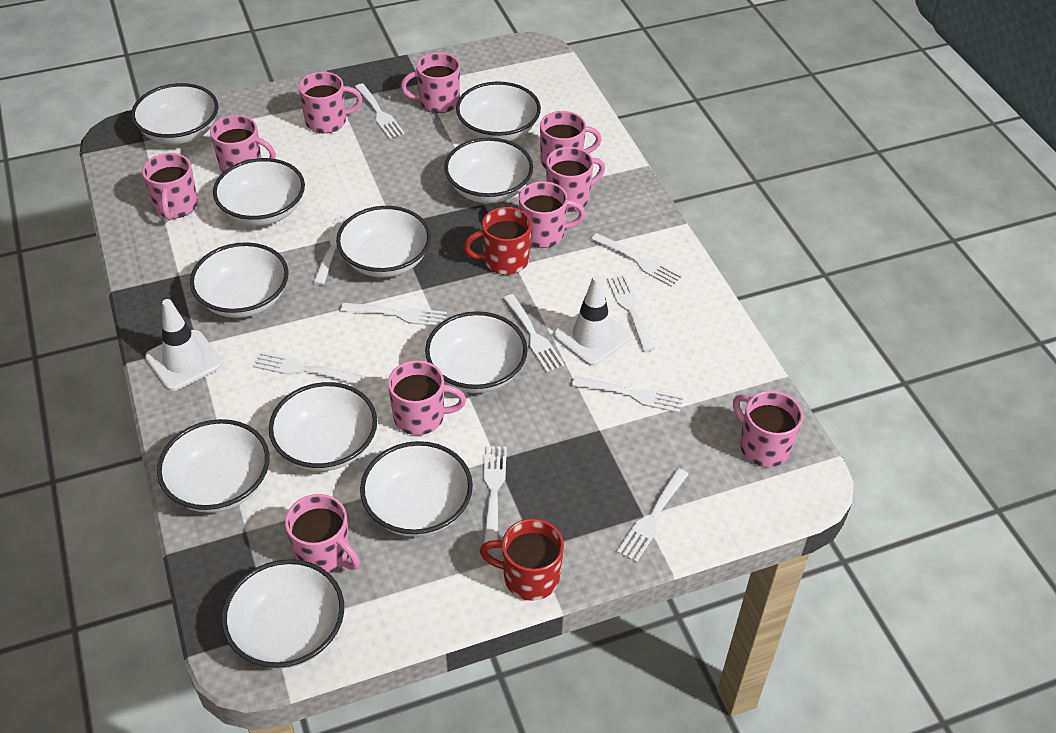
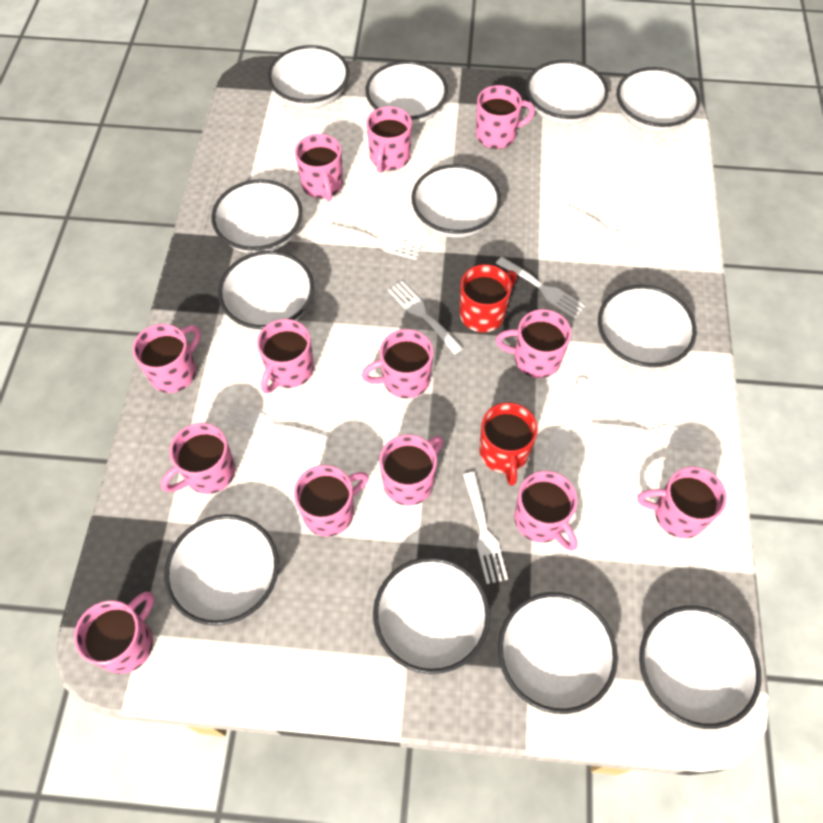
pink mug: 10 -> 13
white bowl: 11 -> 12
white fork: 10 -> 8
white traffic cone: 2 -> 0

